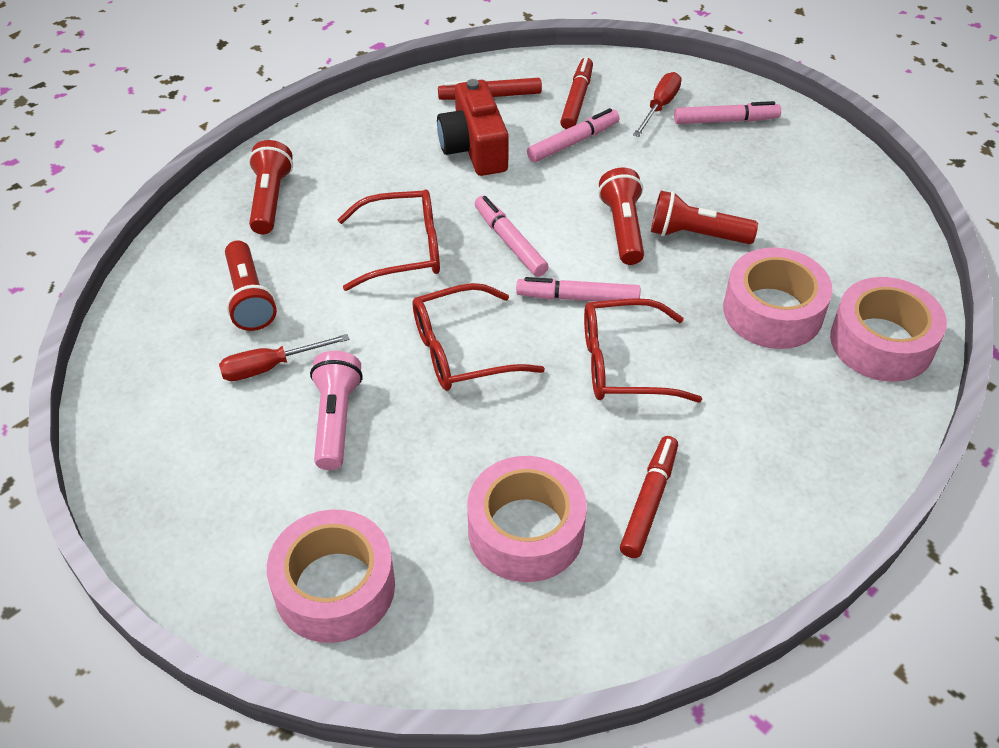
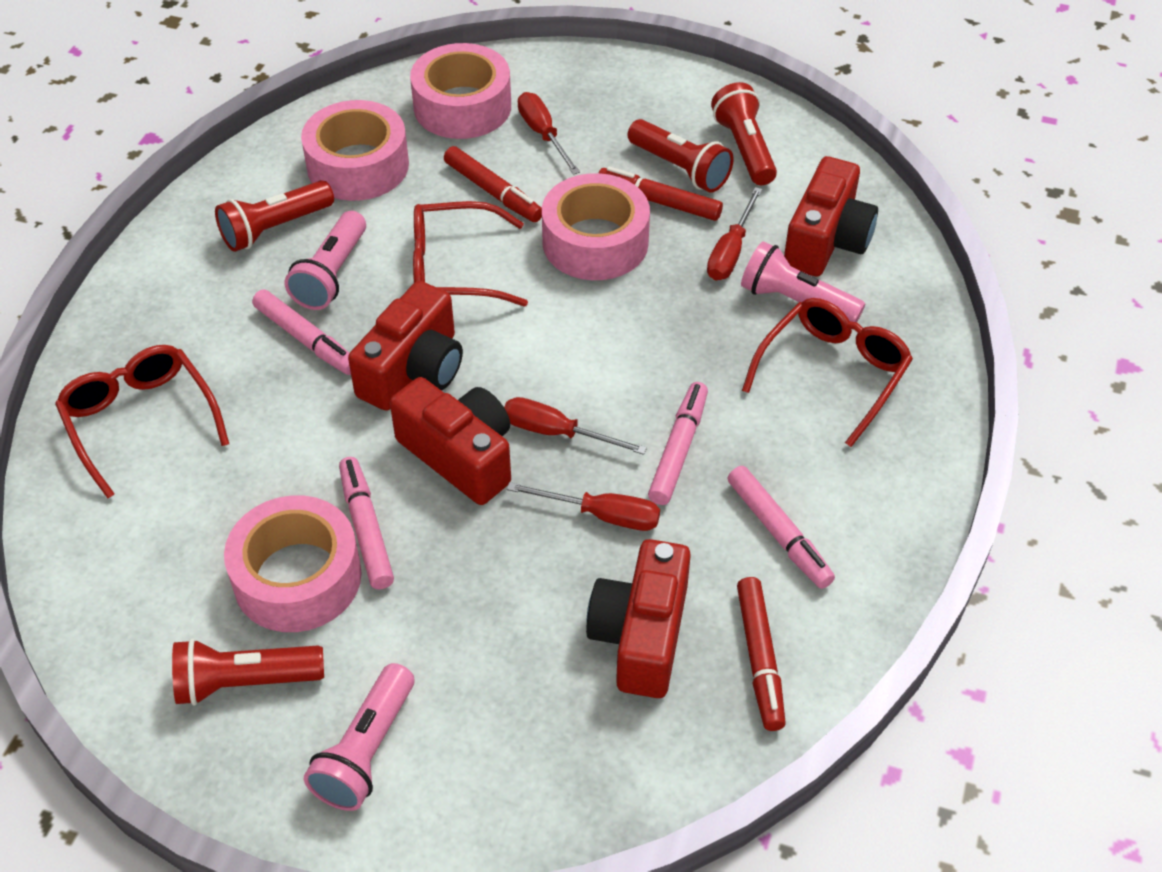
pink flashlight: 1 -> 3
red camera: 1 -> 4
red screwdriver: 2 -> 4

